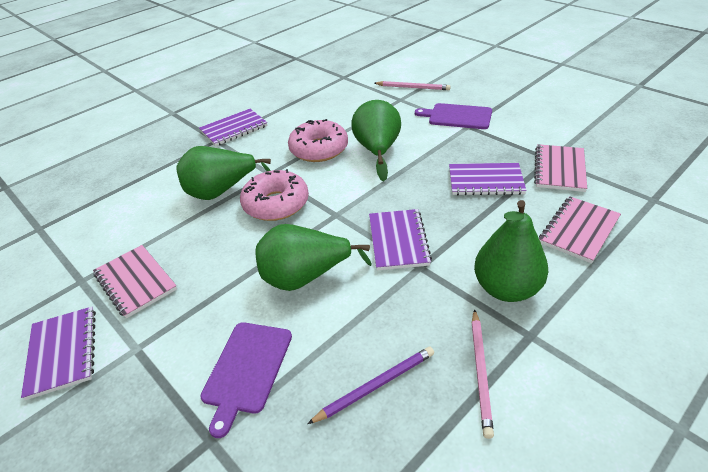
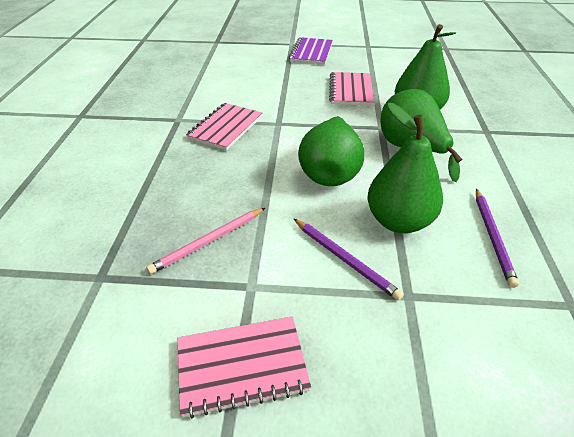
pink donut: 2 -> 0
pink pencil: 2 -> 1
purple cutting board: 2 -> 0
purple notebook: 4 -> 1
purple pencil: 1 -> 2

